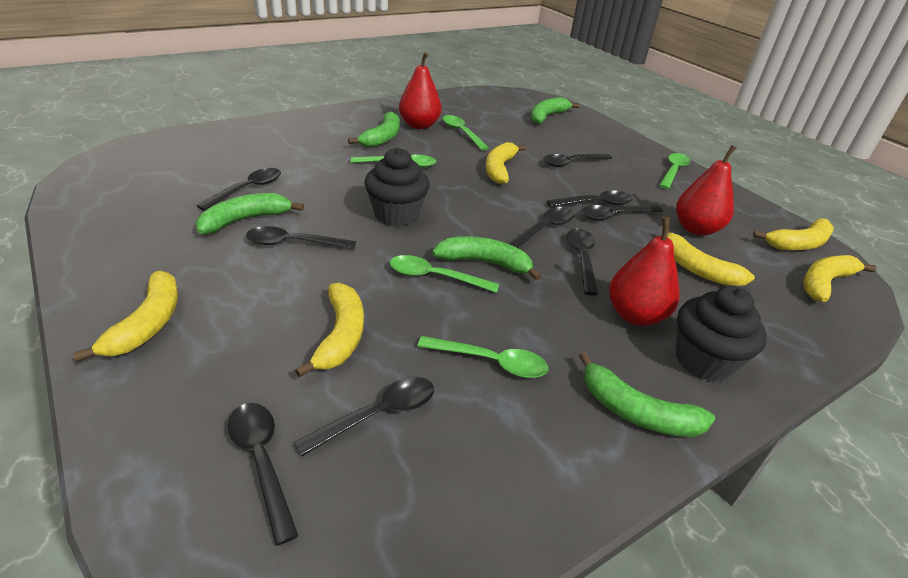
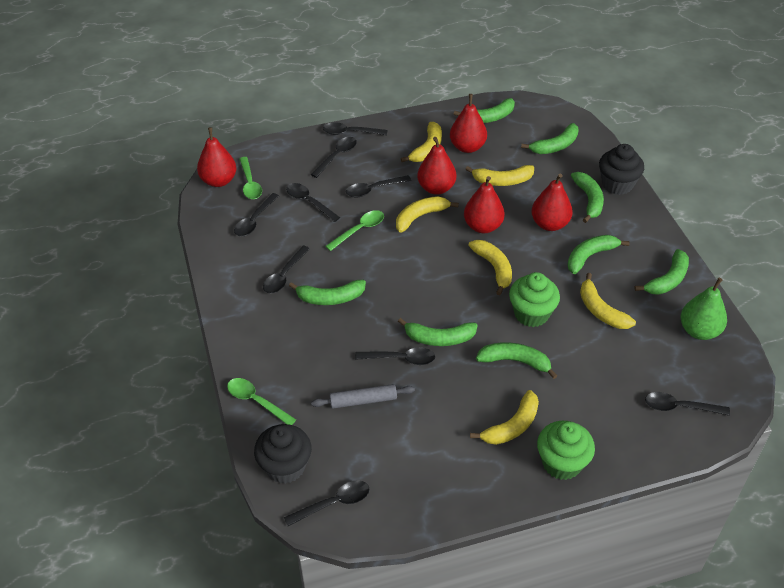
green banana: 5 -> 8
green cupcake: 0 -> 2
green pear: 0 -> 1
green spoon: 5 -> 3
grey rolling pin: 0 -> 1
red pear: 3 -> 5

